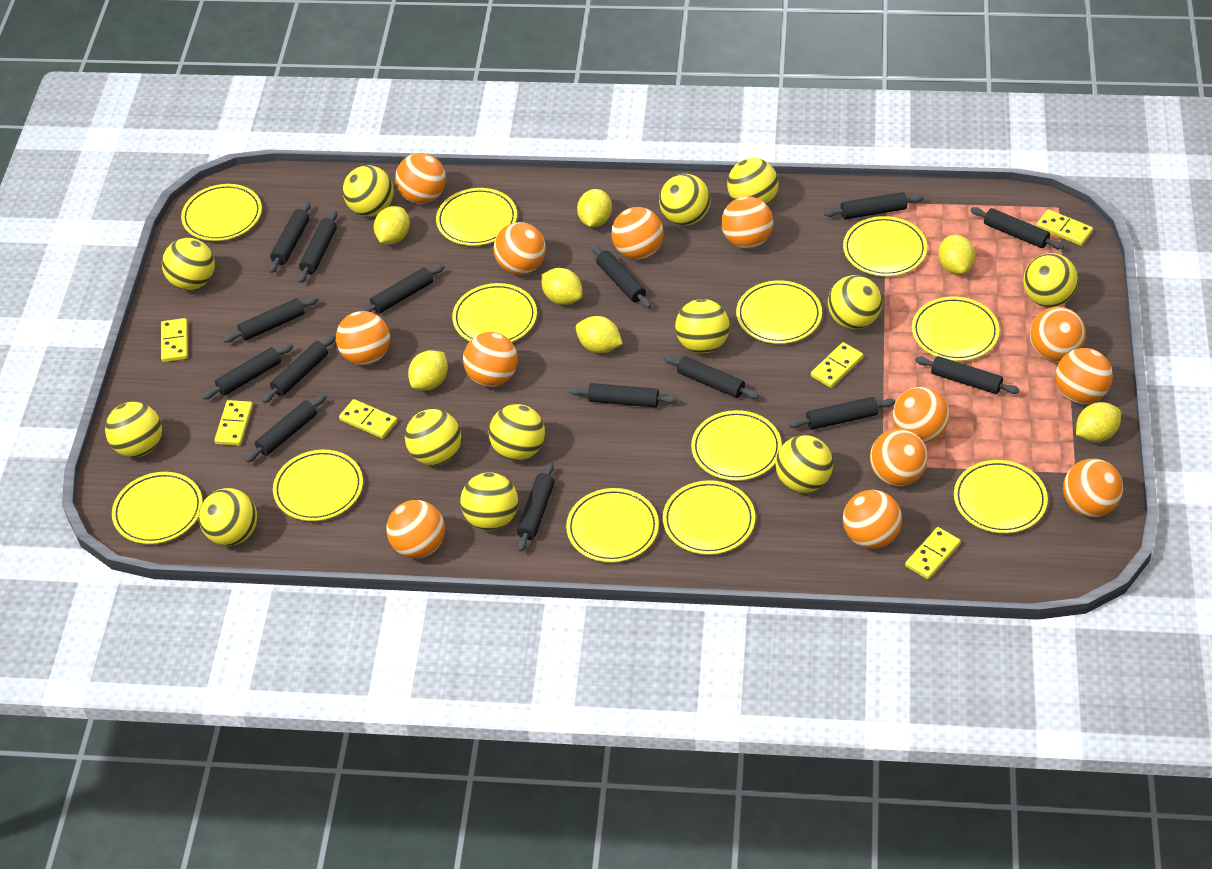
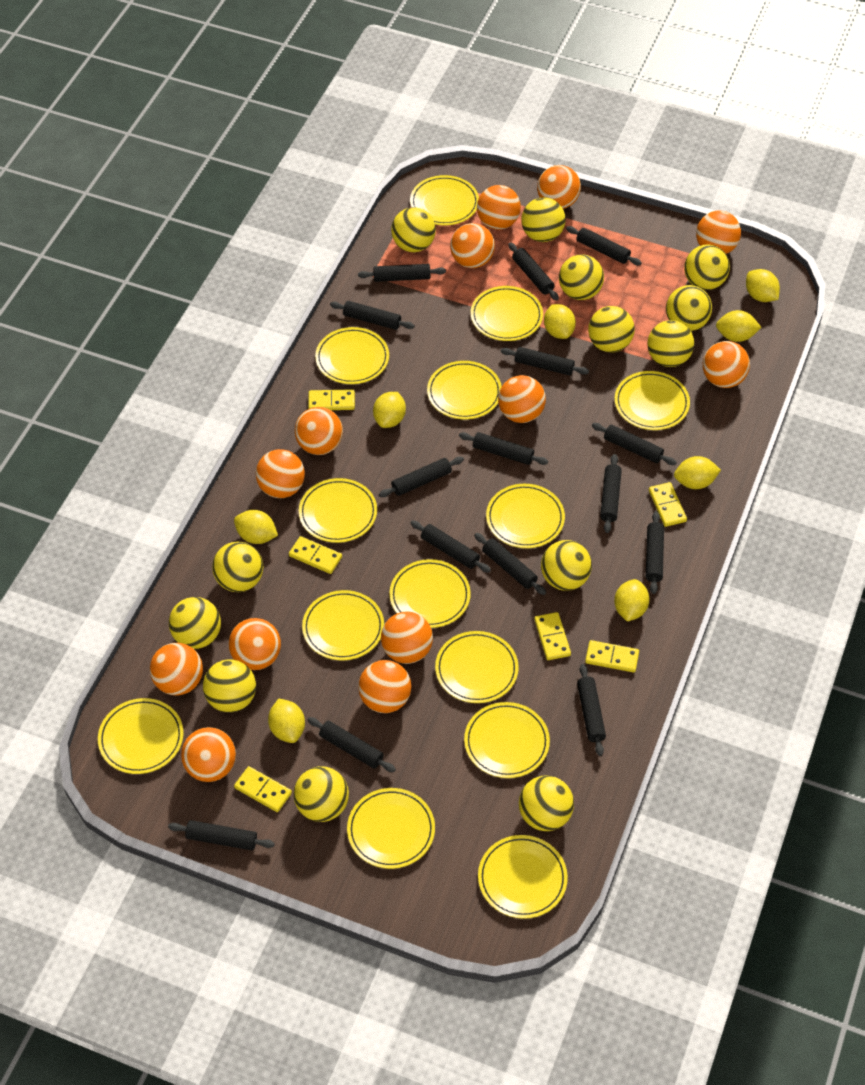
yellow lemon: 7 -> 8
yellow plate: 12 -> 14

